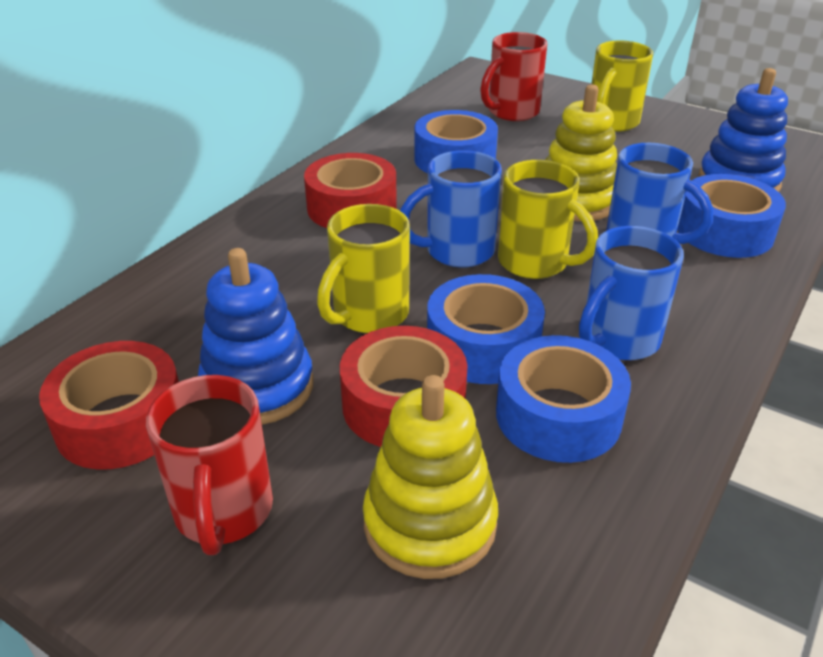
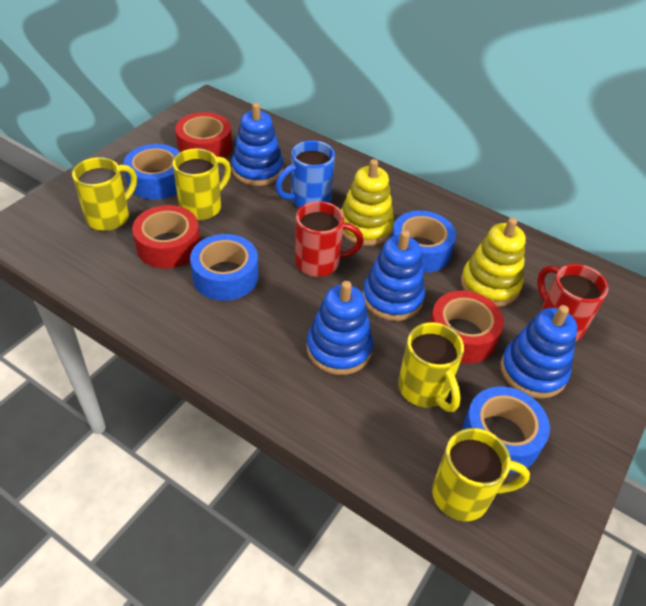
blue mug: 3 -> 1
blue stacking toy: 2 -> 4
yellow mug: 3 -> 4

